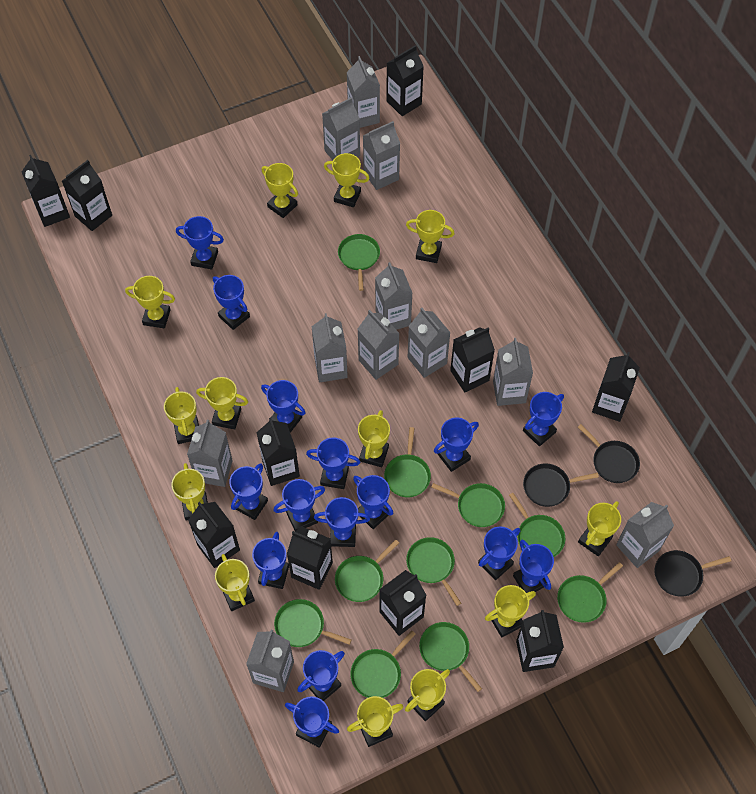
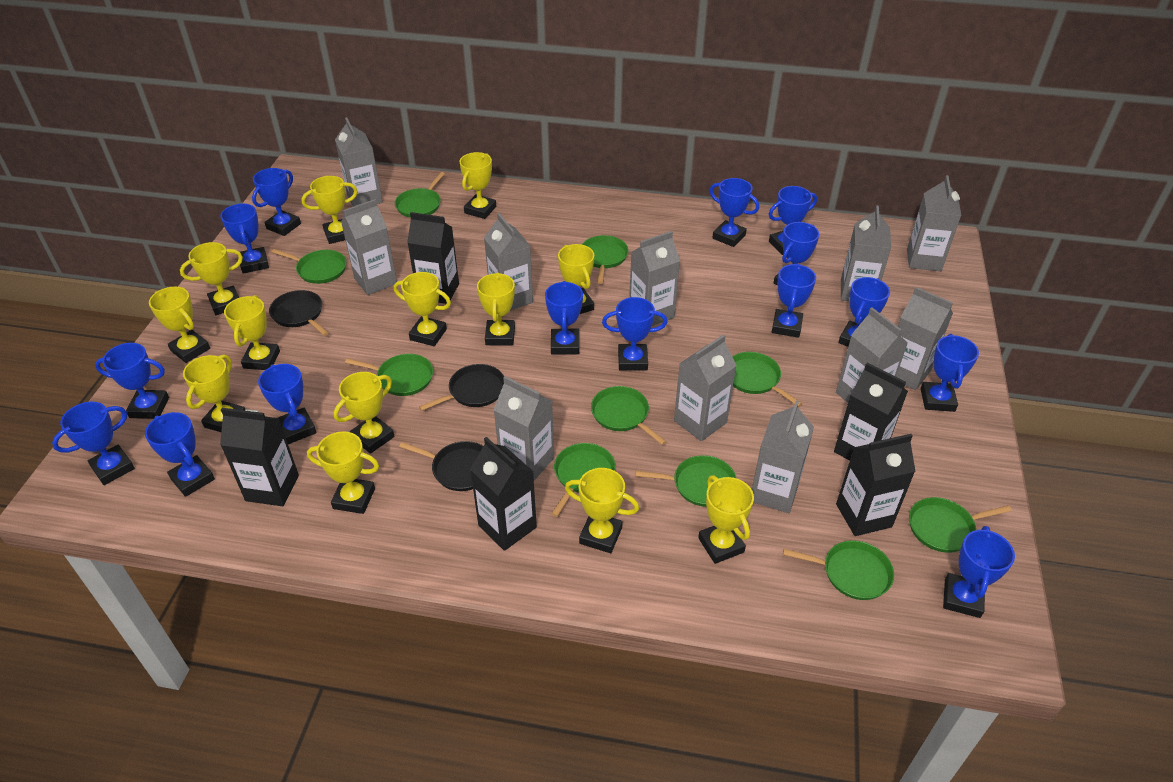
black carton: 10 -> 5

